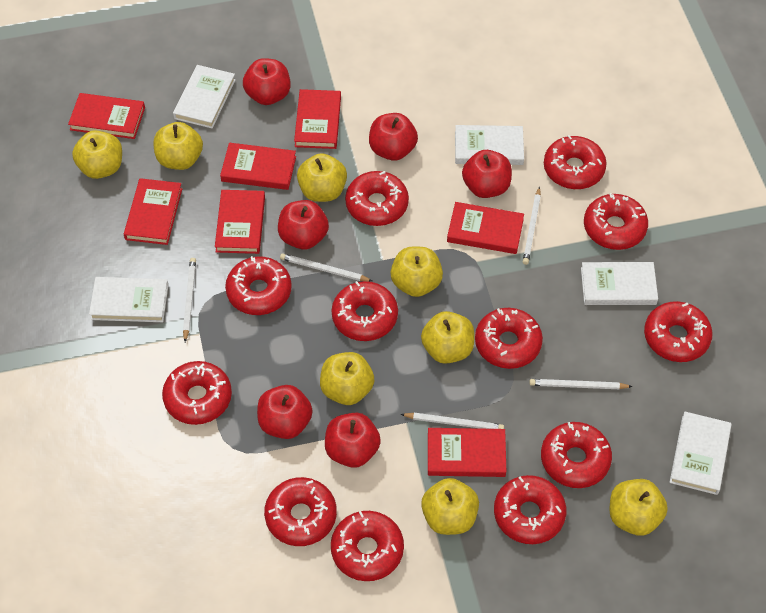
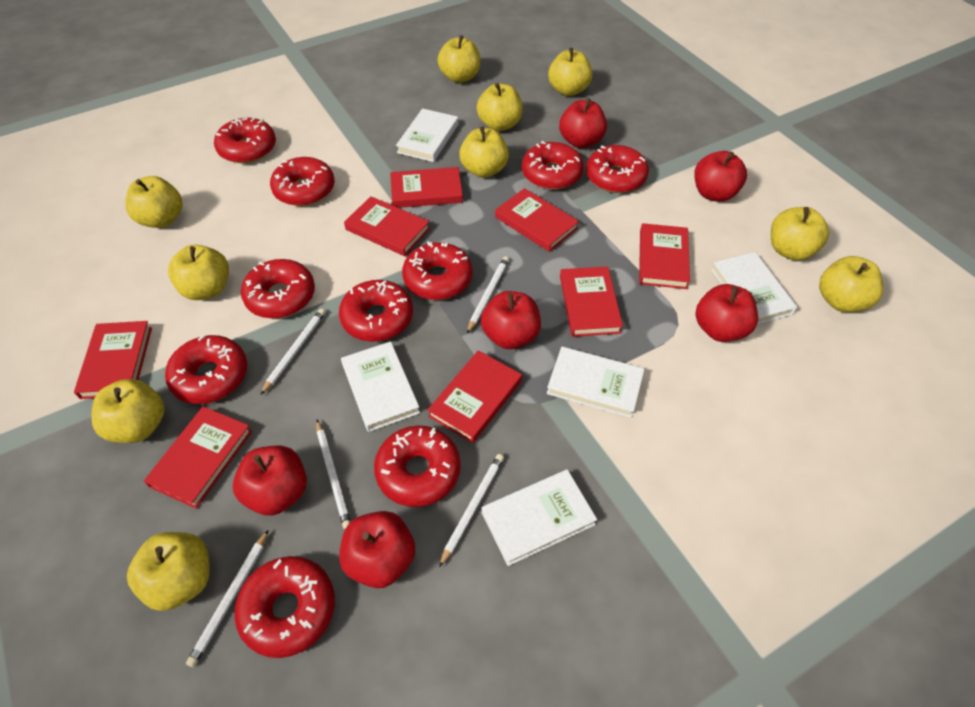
red book: 7 -> 8
red donut: 12 -> 10
yellow apple: 8 -> 10

